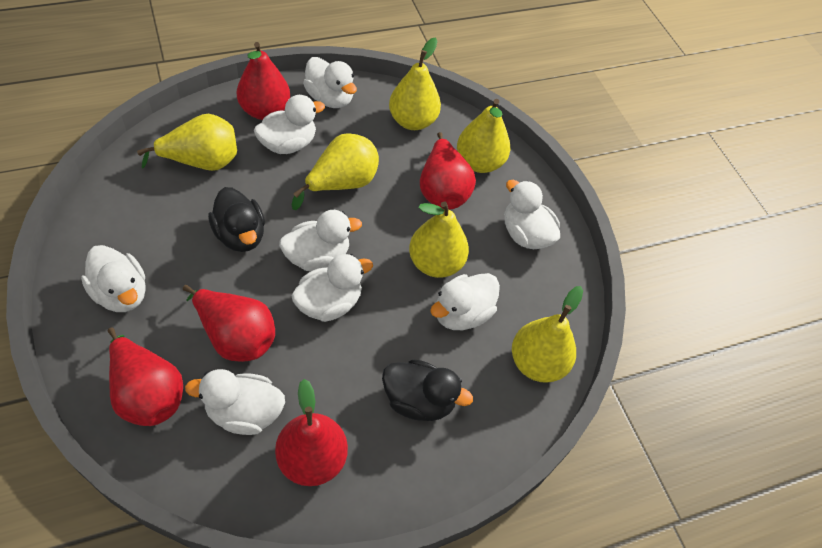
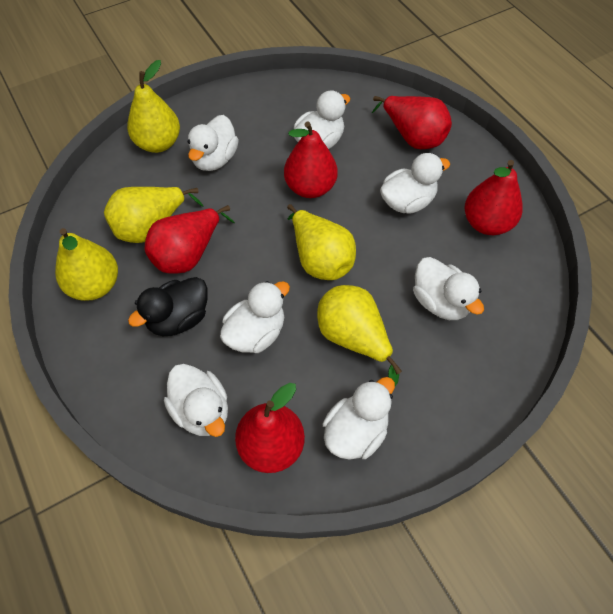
black duck: 2 -> 1
white duck: 8 -> 7
yellow pear: 6 -> 5

